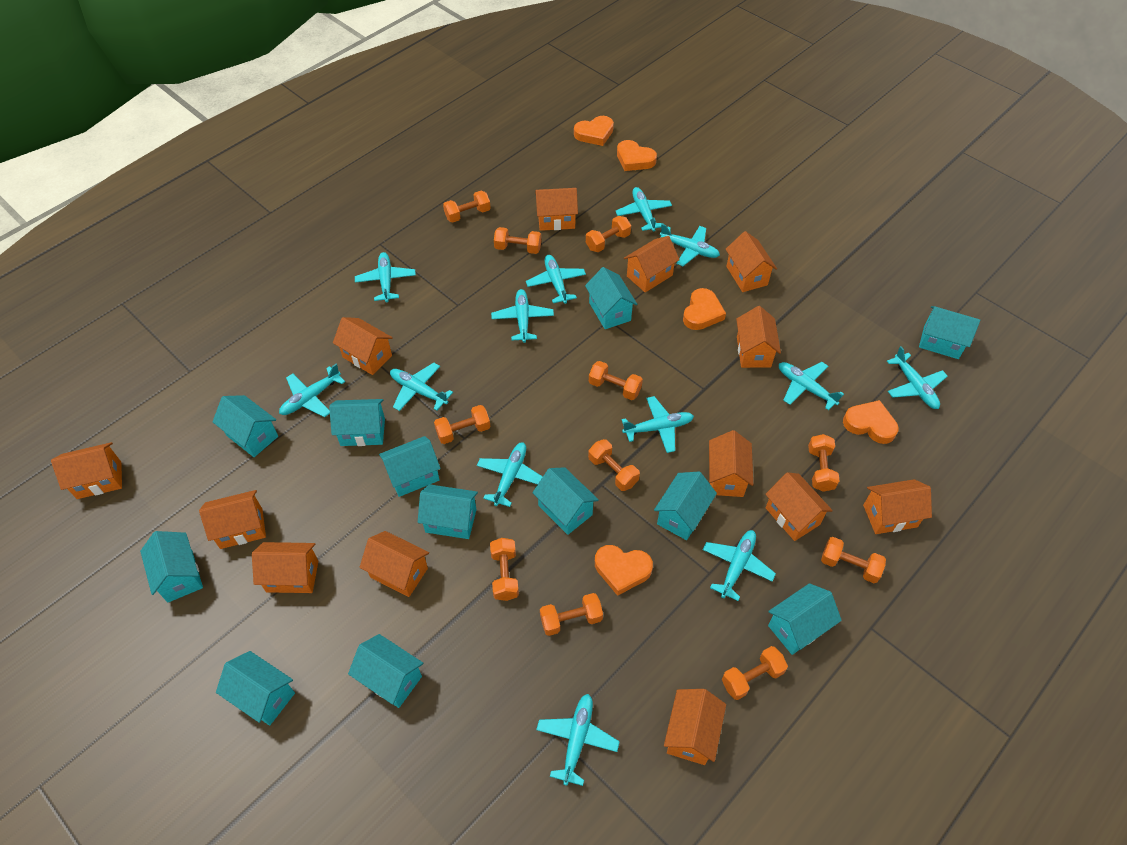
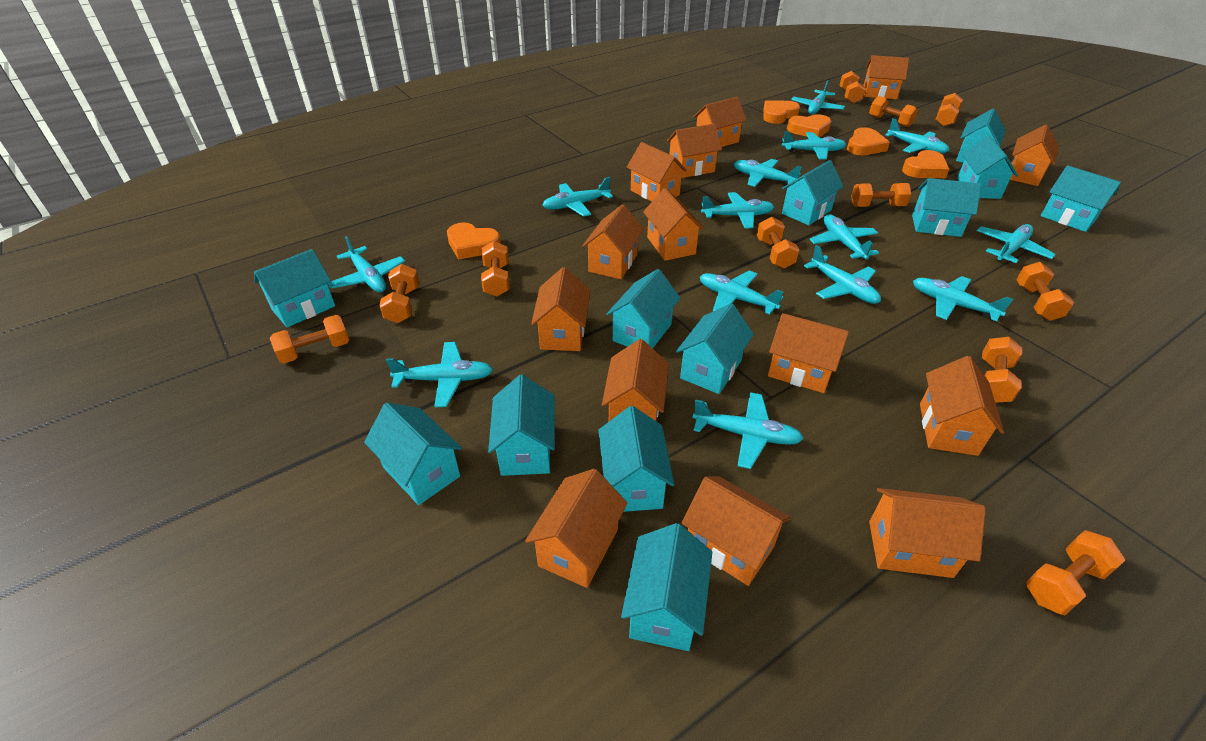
orange house: 13 -> 14
turquoise plane: 13 -> 14

